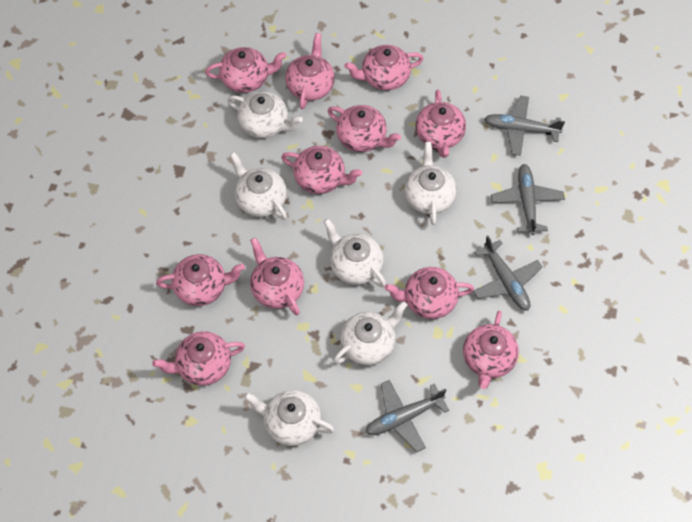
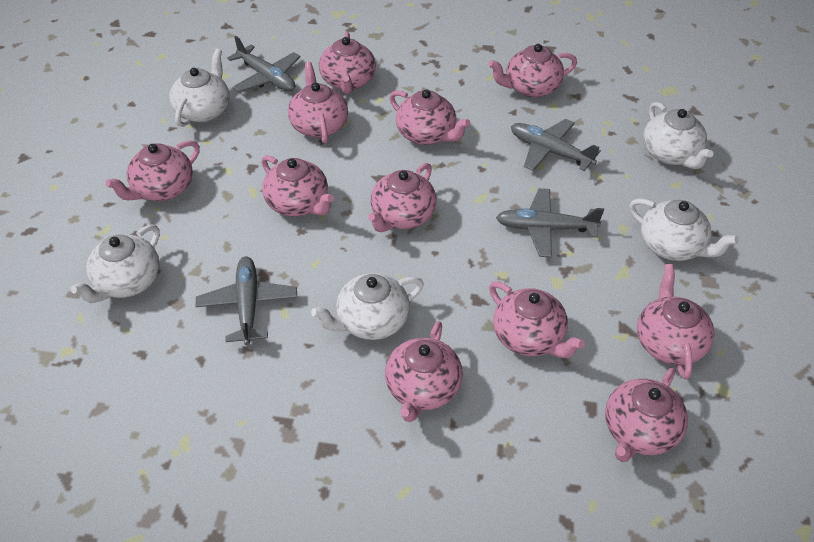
white teapot: 6 -> 5

